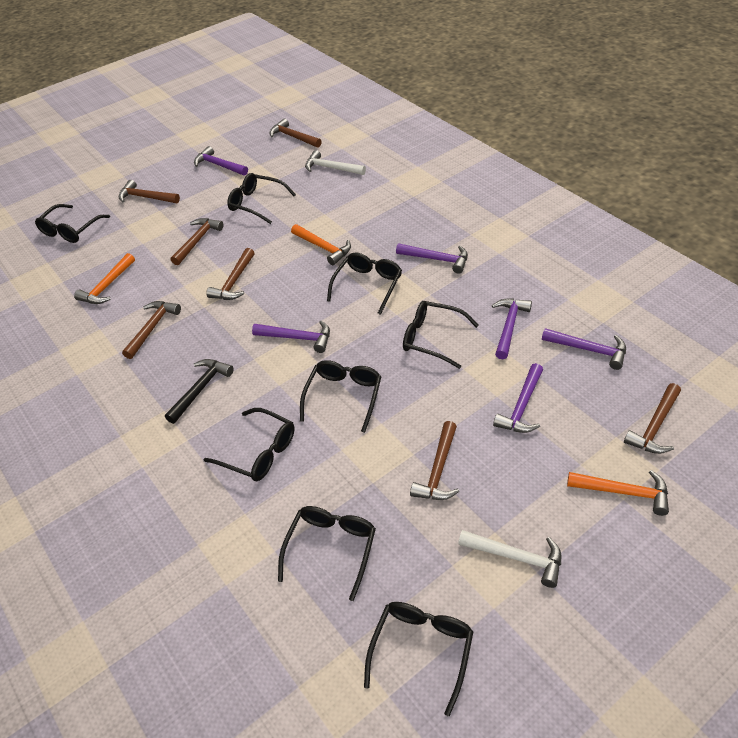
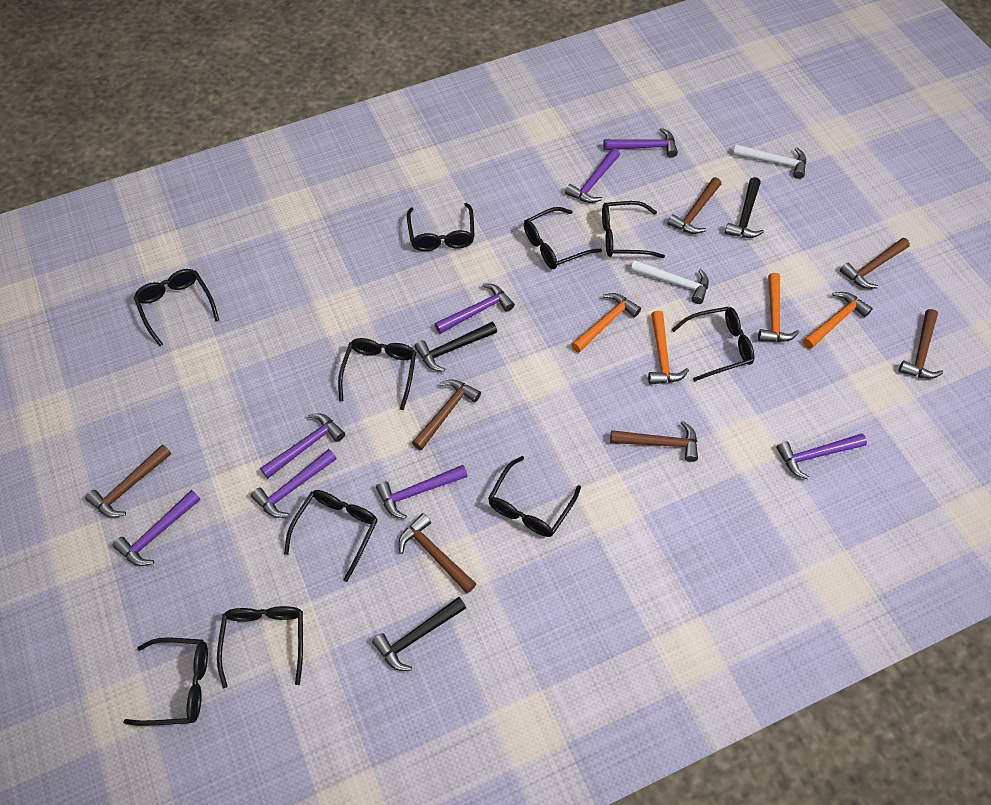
black glasses: 8 -> 10
black hammer: 1 -> 3
orange hammer: 3 -> 4
purple hammer: 6 -> 8

